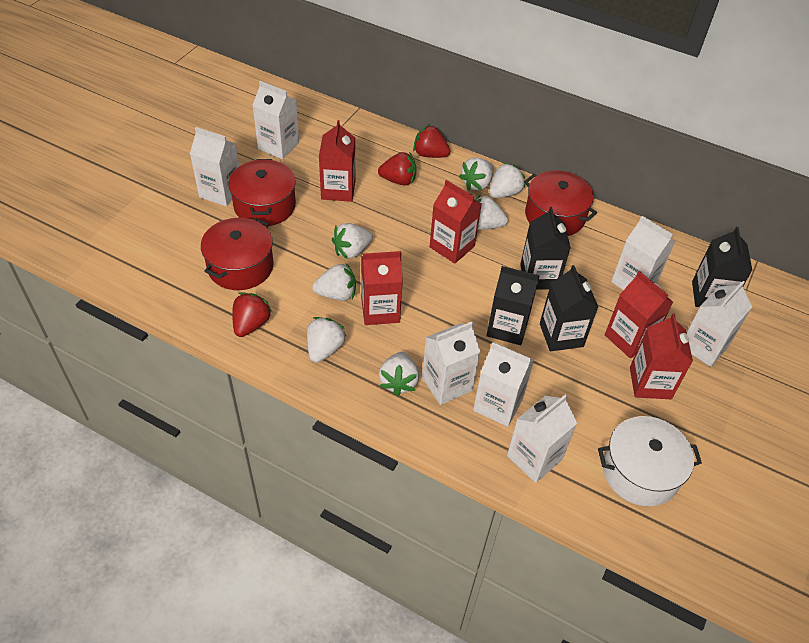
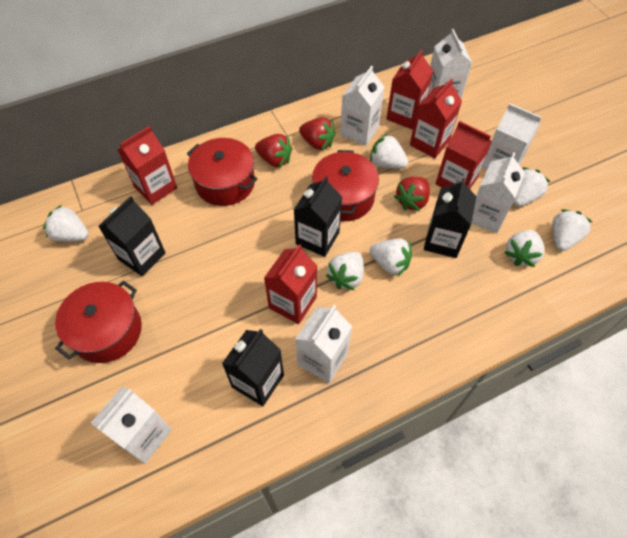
white carton: 7 -> 6
white pot: 1 -> 0

